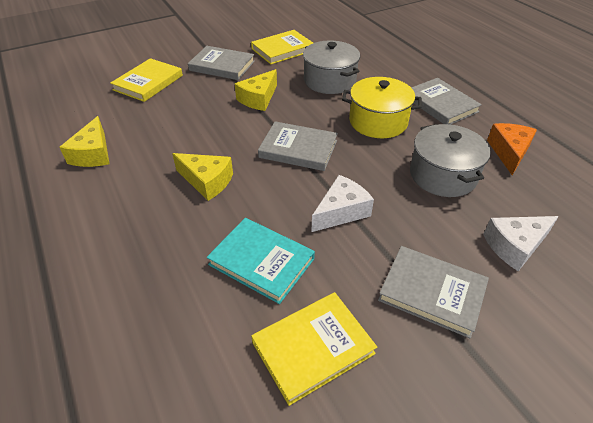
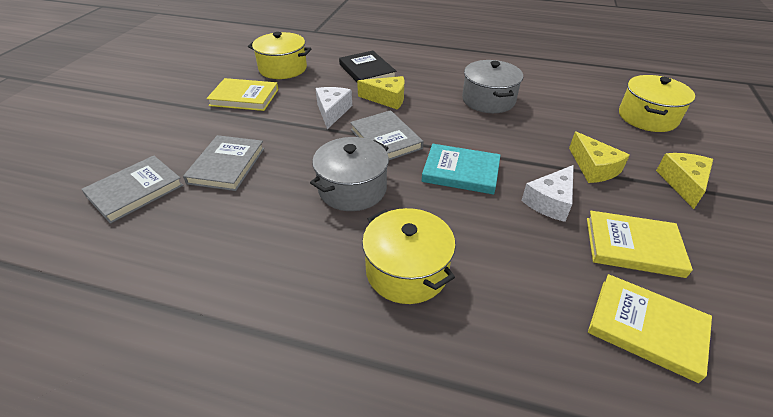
black book: 0 -> 1
grey book: 4 -> 3
orange cheese: 1 -> 0
yellow pot: 1 -> 3

